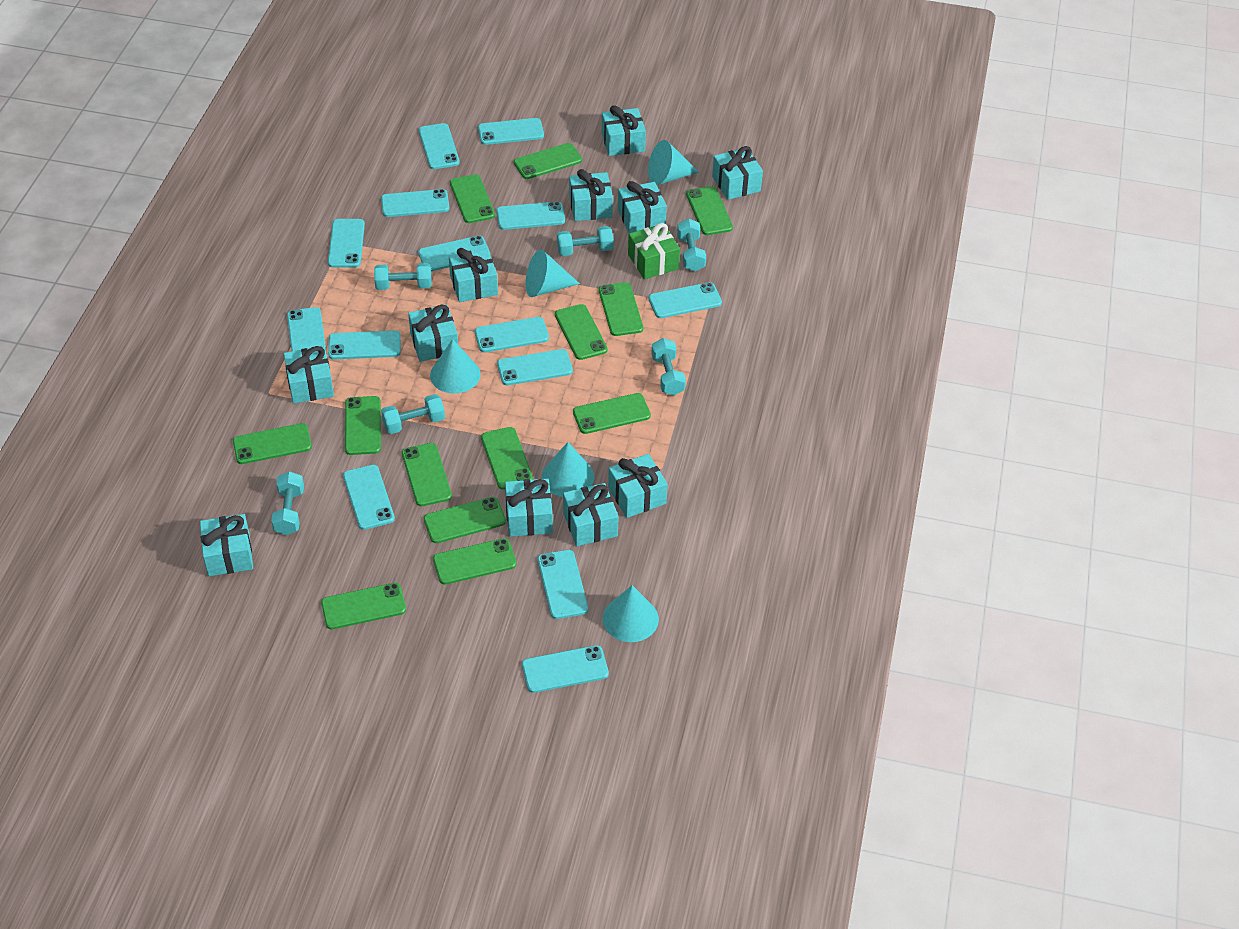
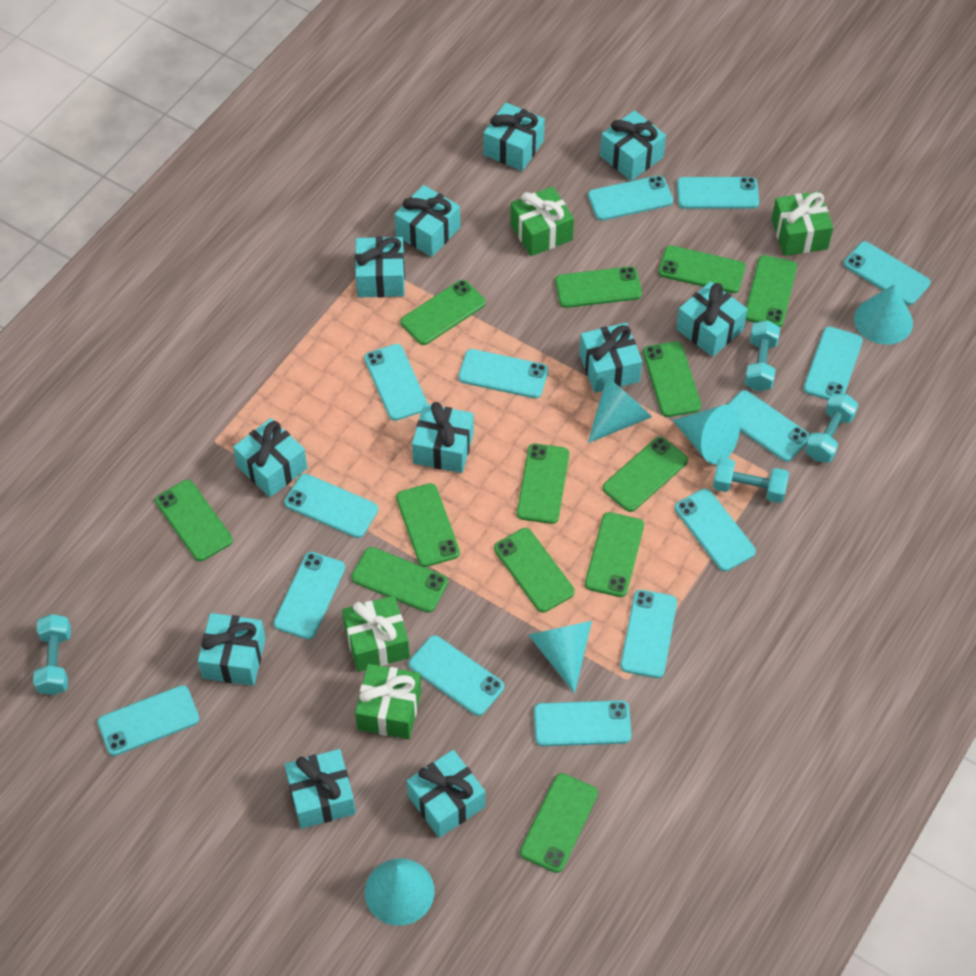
green gift: 1 -> 4
turquoise dumbbell: 6 -> 4

